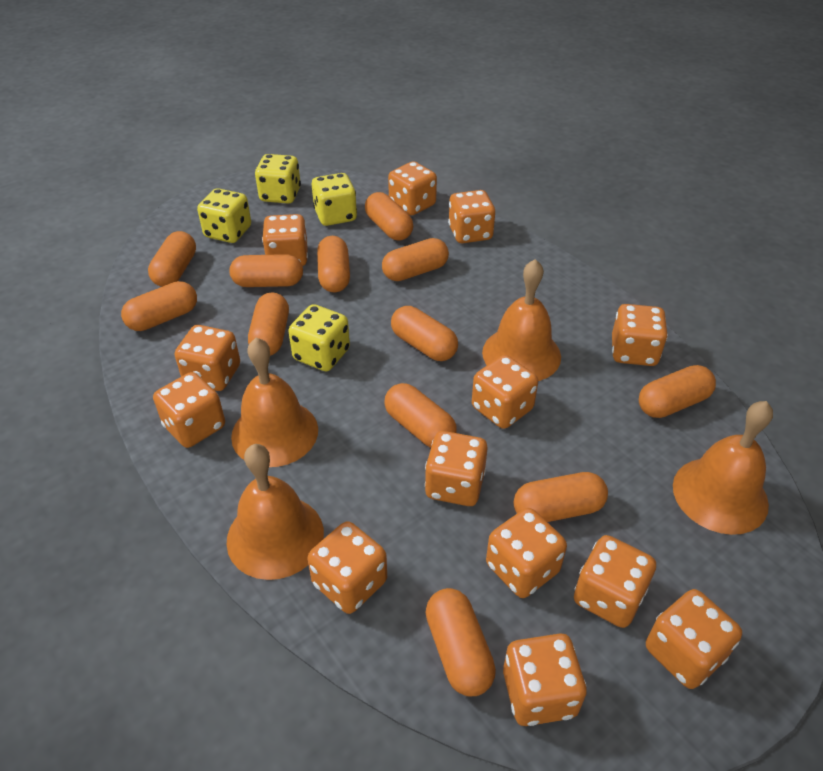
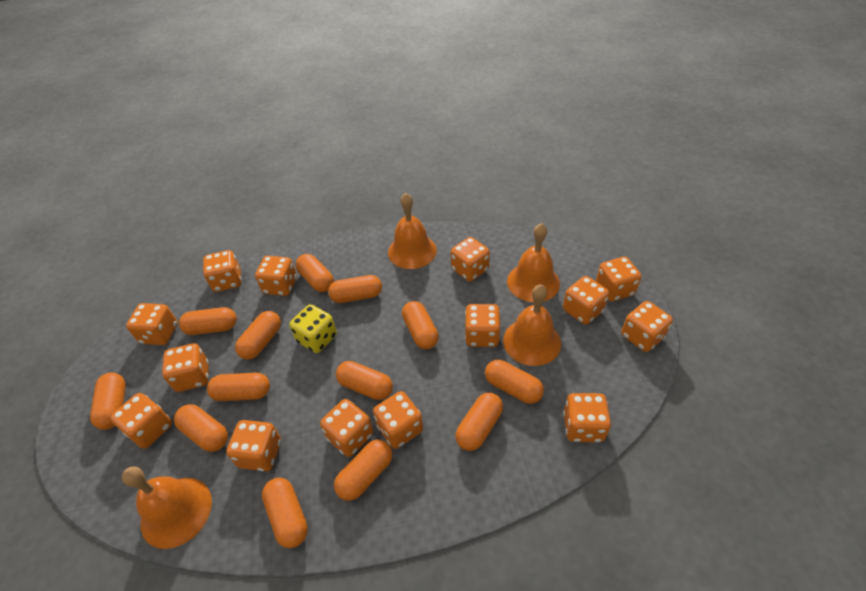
orange capsule: 12 -> 13
orange dice: 13 -> 14
yellow dice: 4 -> 1

